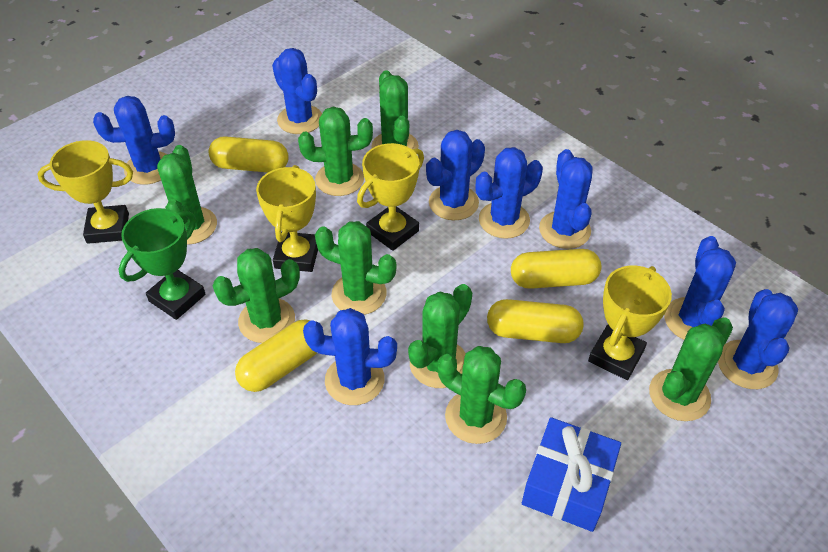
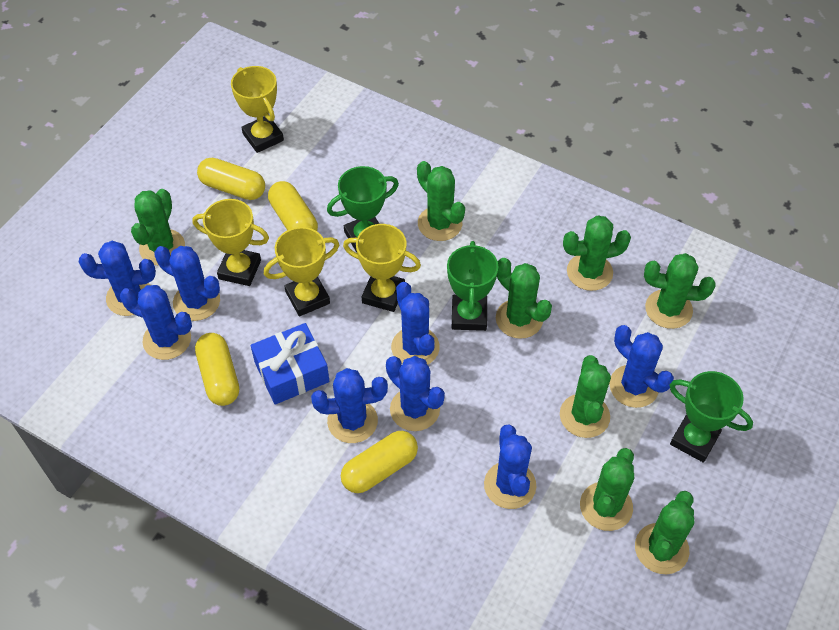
green trophy: 1 -> 3

